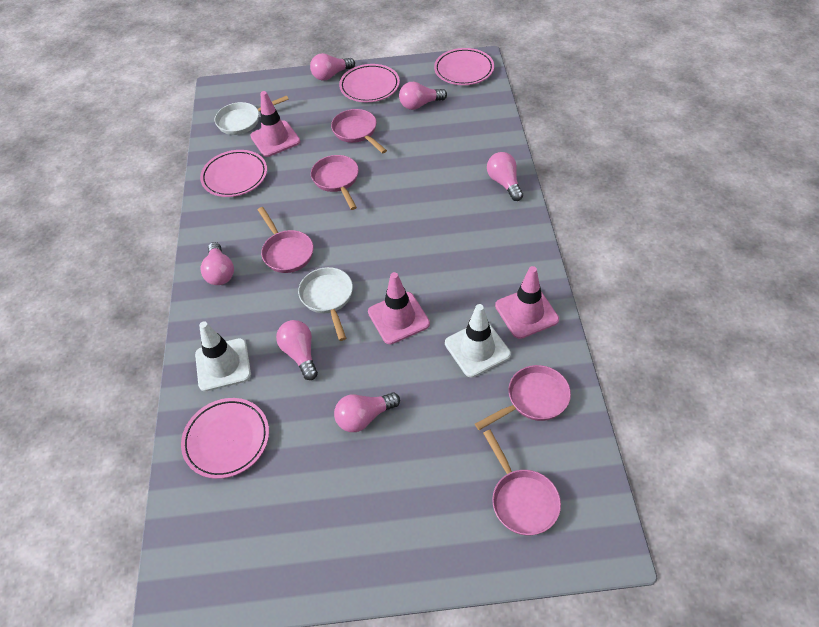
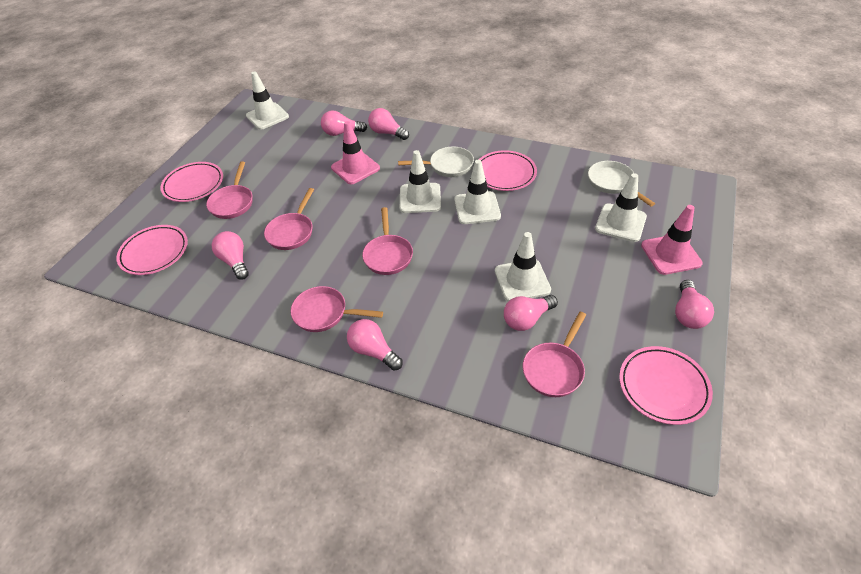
pink traffic cone: 3 -> 2
white traffic cone: 2 -> 5

